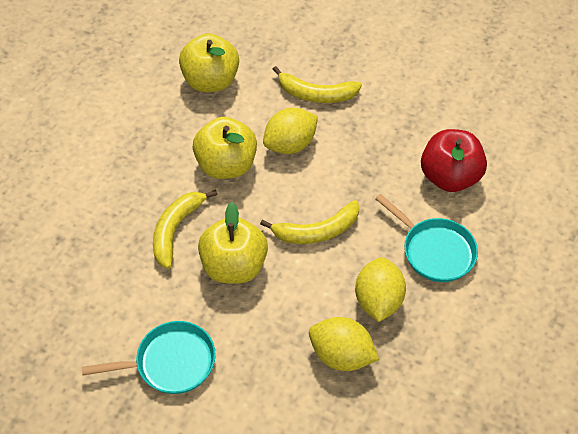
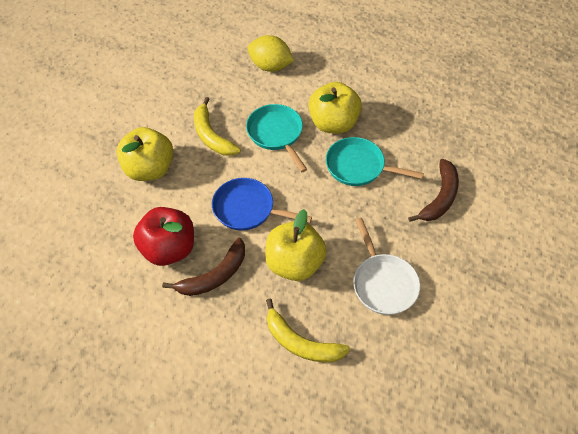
blue pan: 0 -> 1
brown banana: 0 -> 2
white pan: 0 -> 1
yellow banana: 3 -> 2
yellow lemon: 3 -> 1

